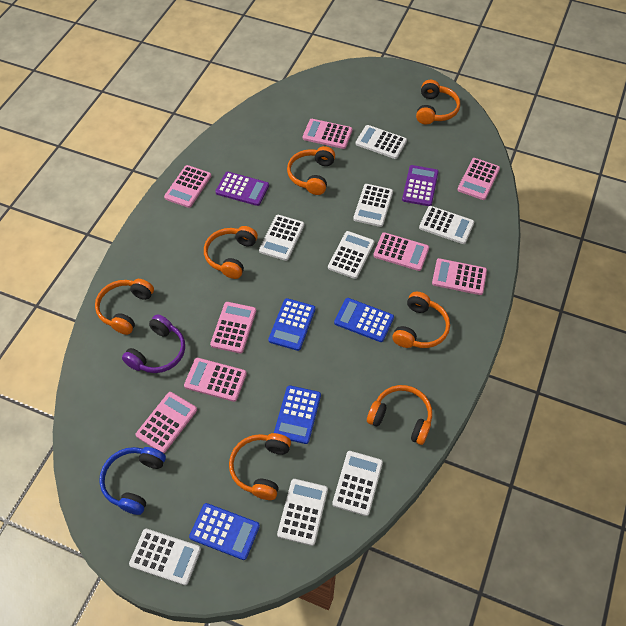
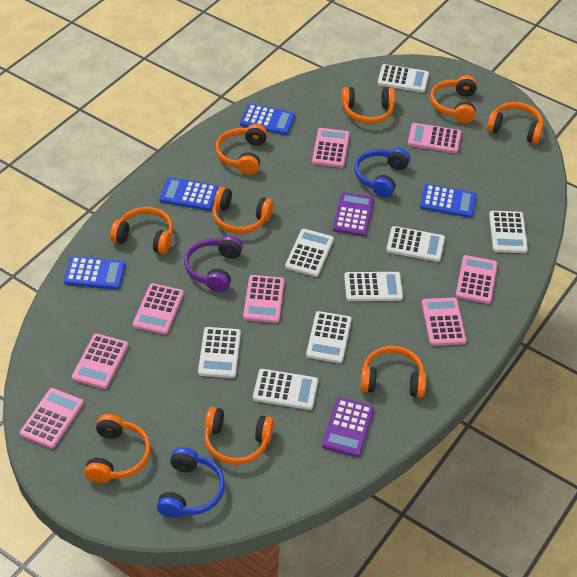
blue headphones: 1 -> 2
orange headphones: 7 -> 9

